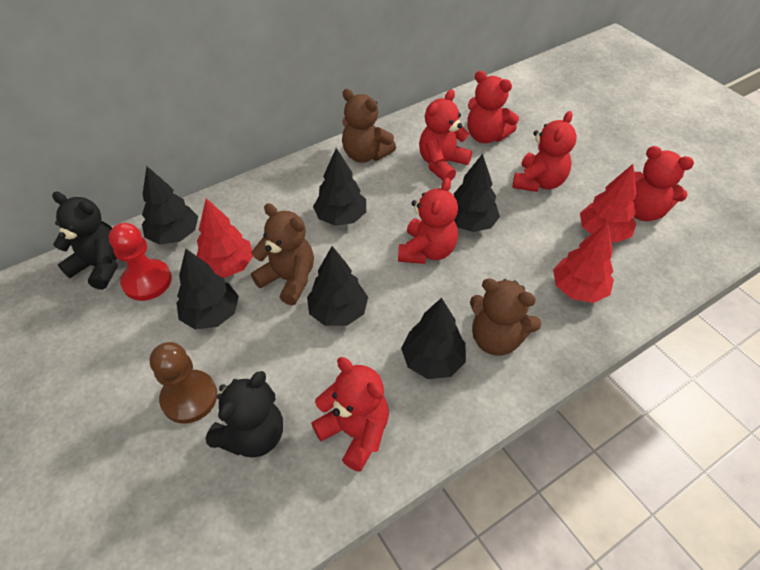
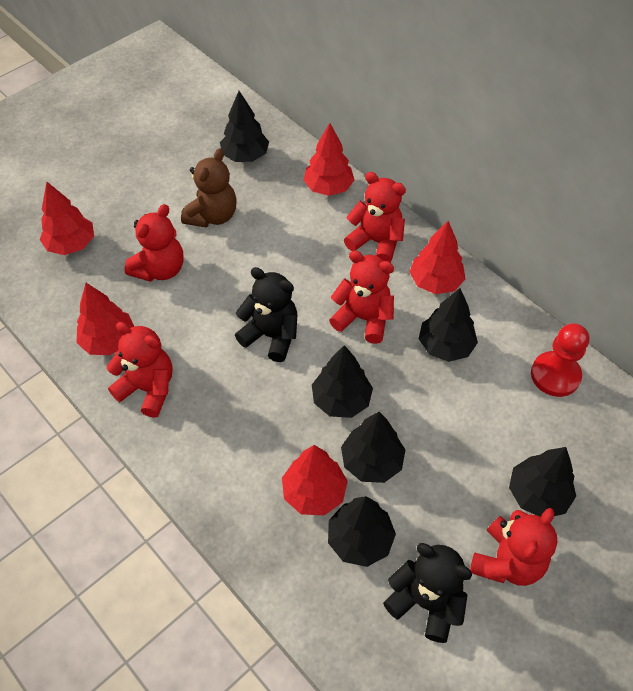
brown pawn: 1 -> 0
brown teddy bear: 3 -> 1
red teddy bear: 6 -> 5
red tree: 3 -> 5

